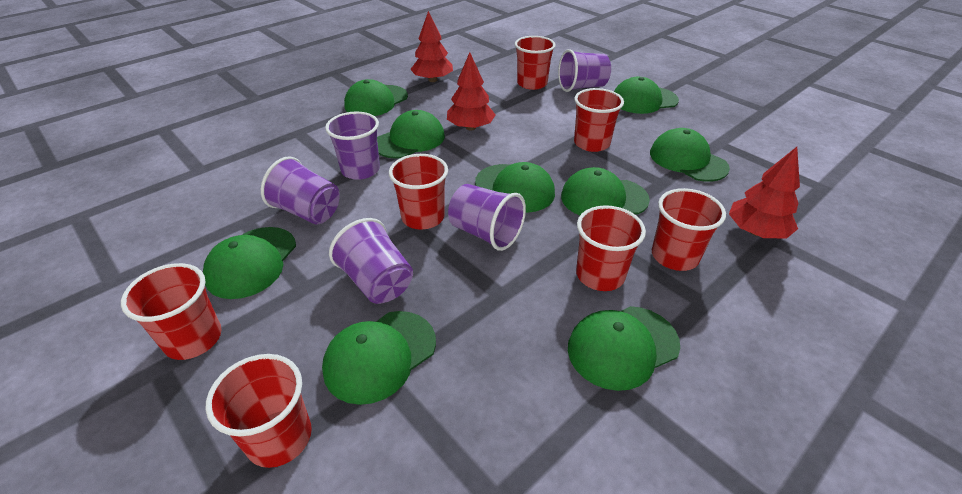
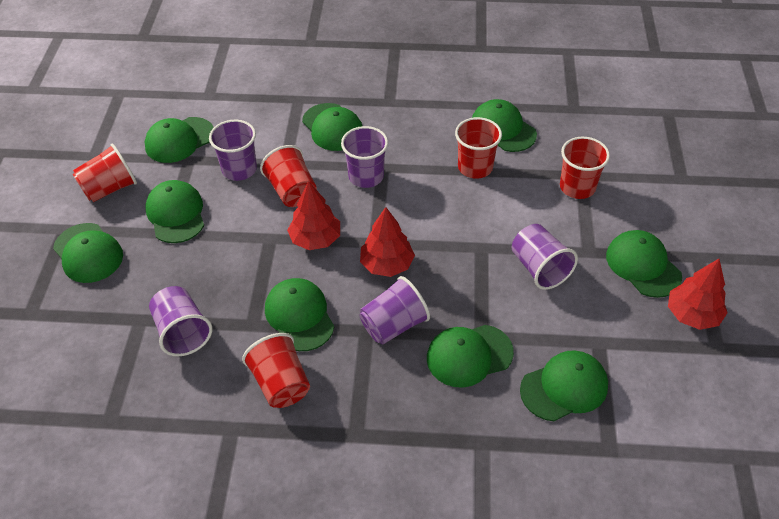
red cup: 7 -> 5

